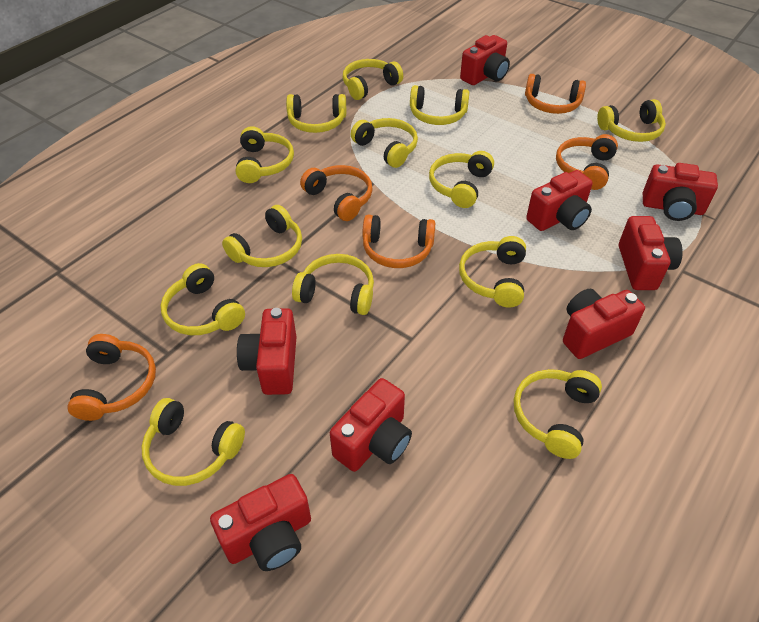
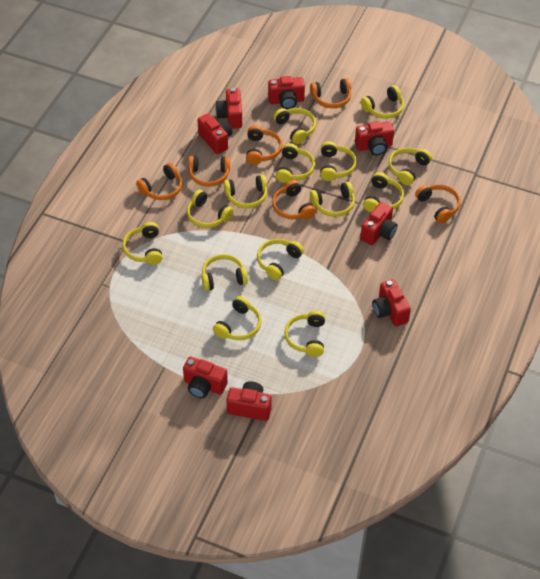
orange headphones: 5 -> 6
yellow headphones: 13 -> 14

